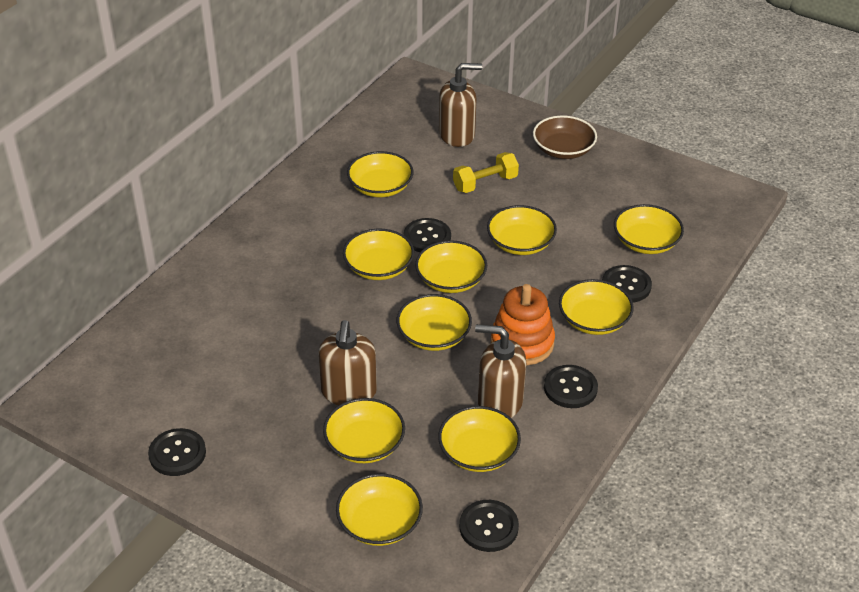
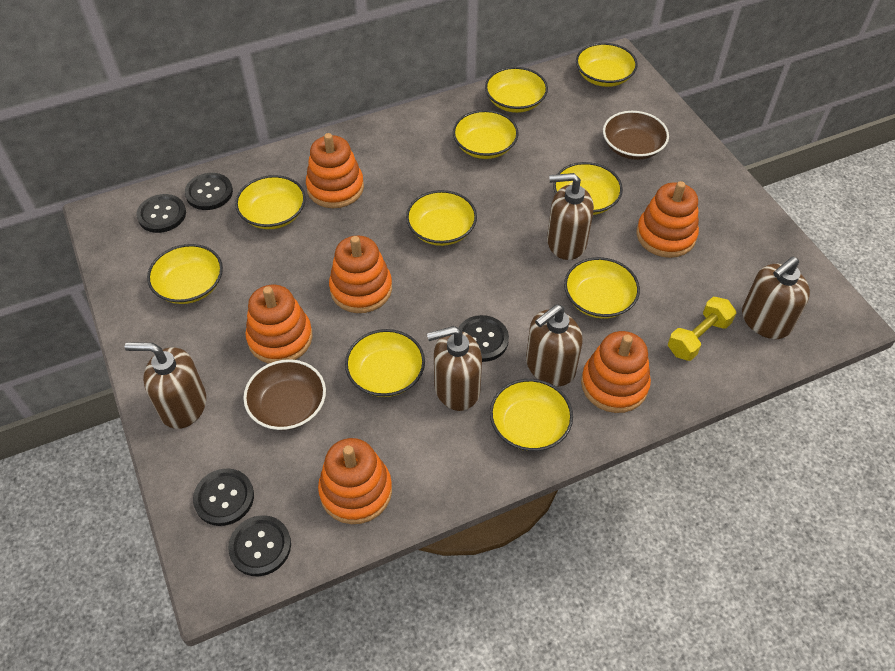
brown bowl: 1 -> 2
brown soap dispenser: 3 -> 5
orange stacking toy: 1 -> 6

